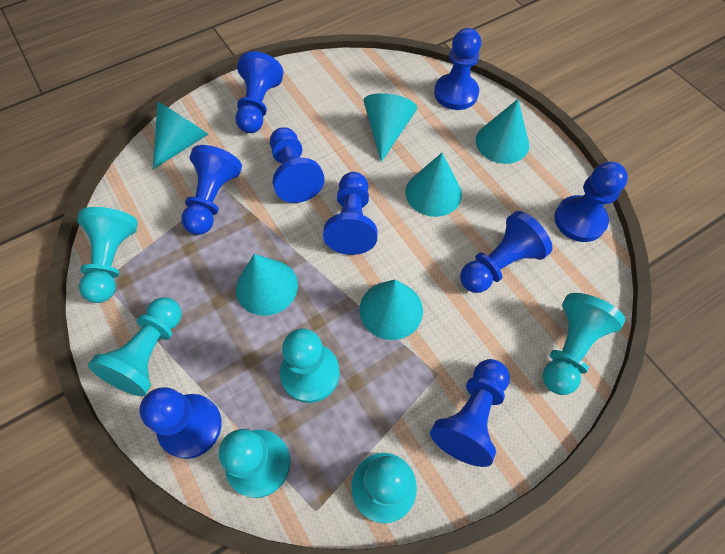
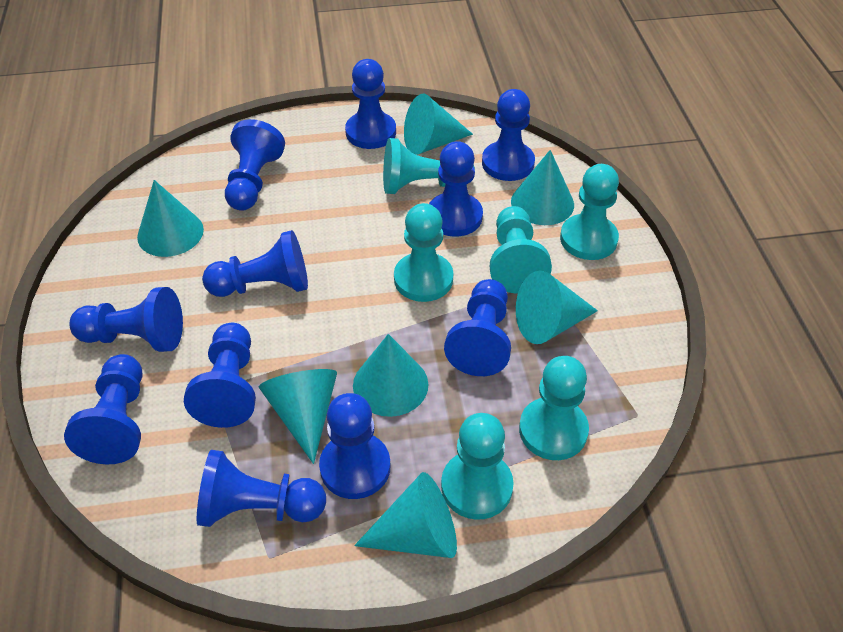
blue pawn: 9 -> 11
turquoise cone: 6 -> 7

